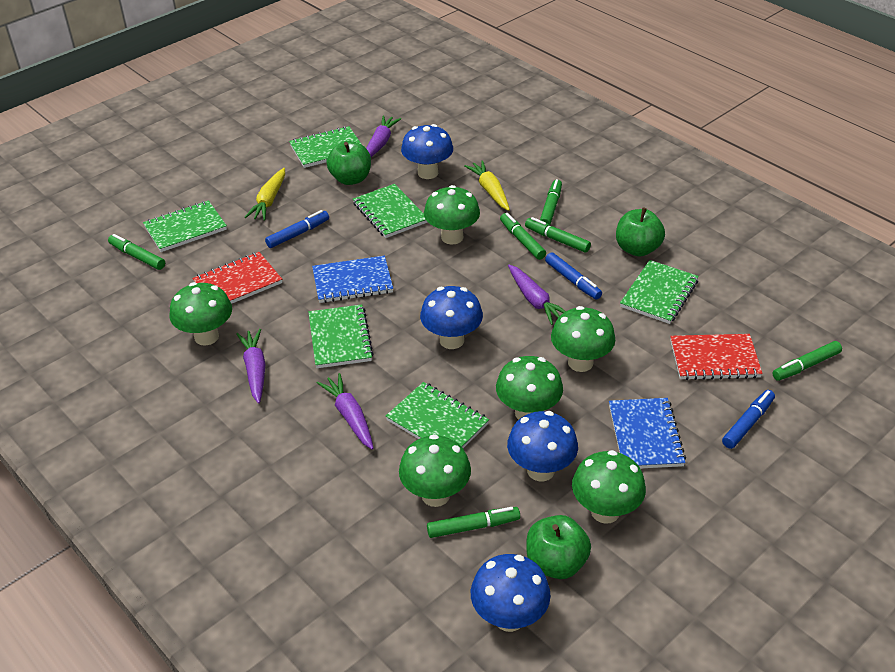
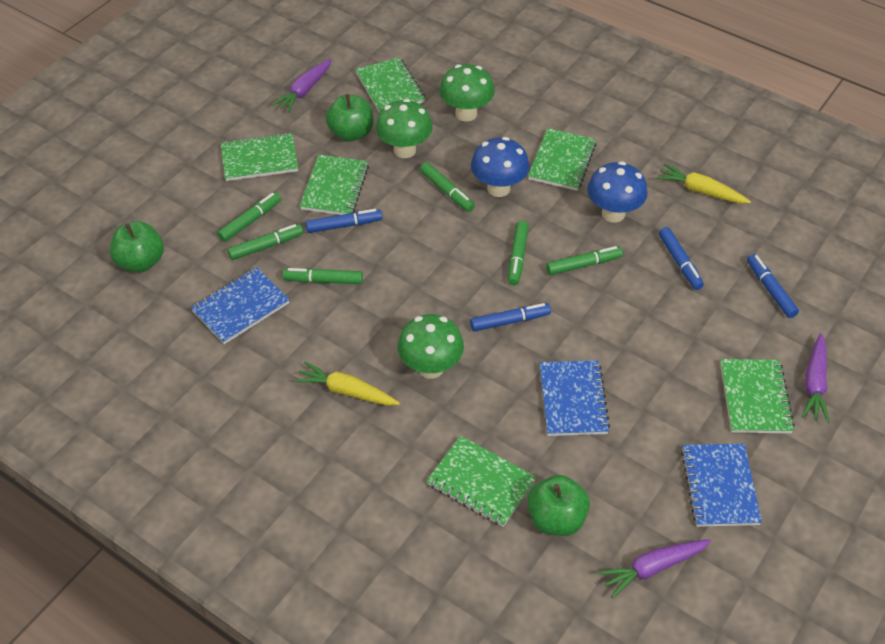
blue marker: 3 -> 4
blue mushroom: 4 -> 2
blue notebook: 2 -> 3
green mushroom: 6 -> 3
purple carrot: 4 -> 3
red notebook: 2 -> 0

